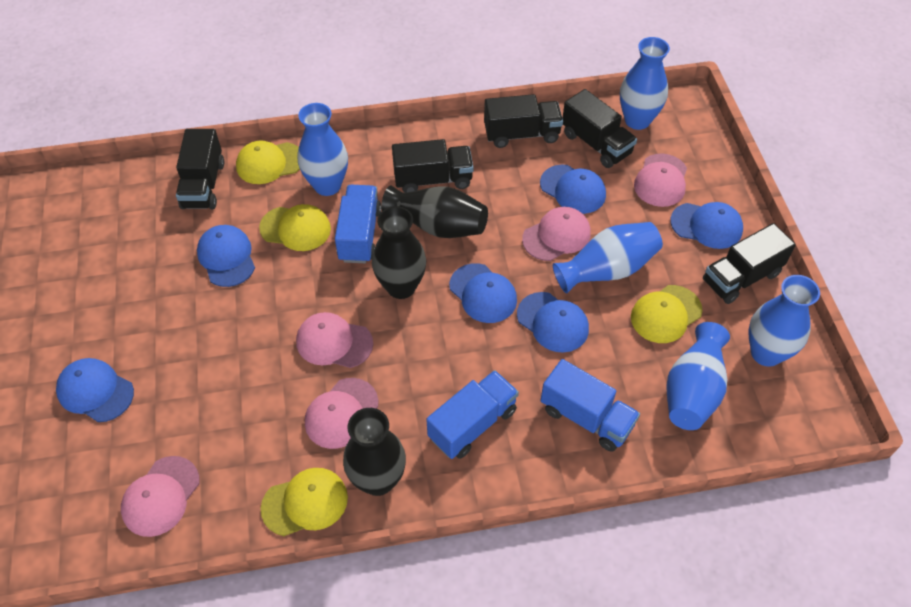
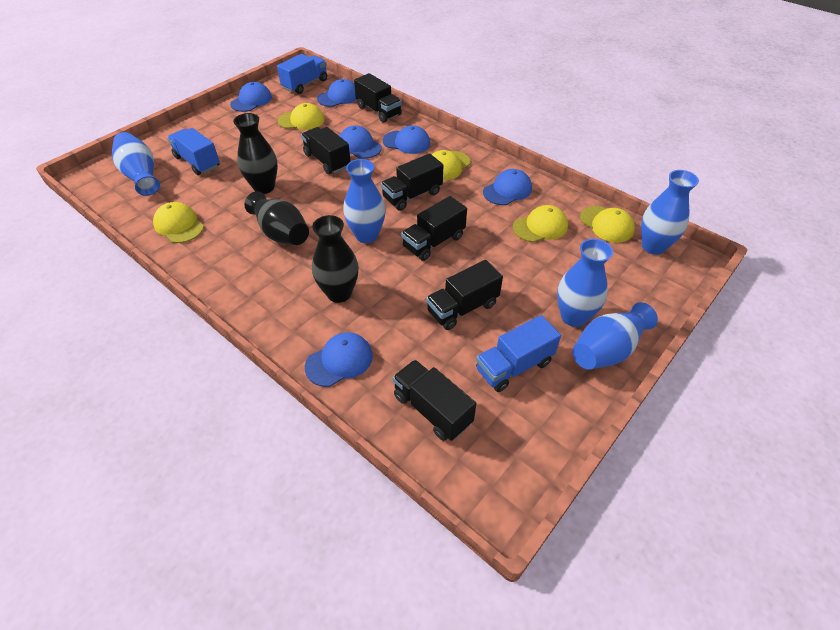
black truck: 5 -> 6
pink cap: 5 -> 0
yellow cap: 4 -> 5

